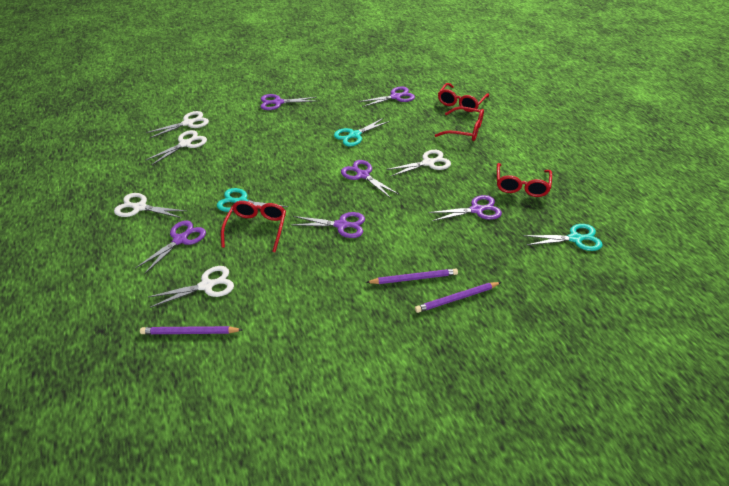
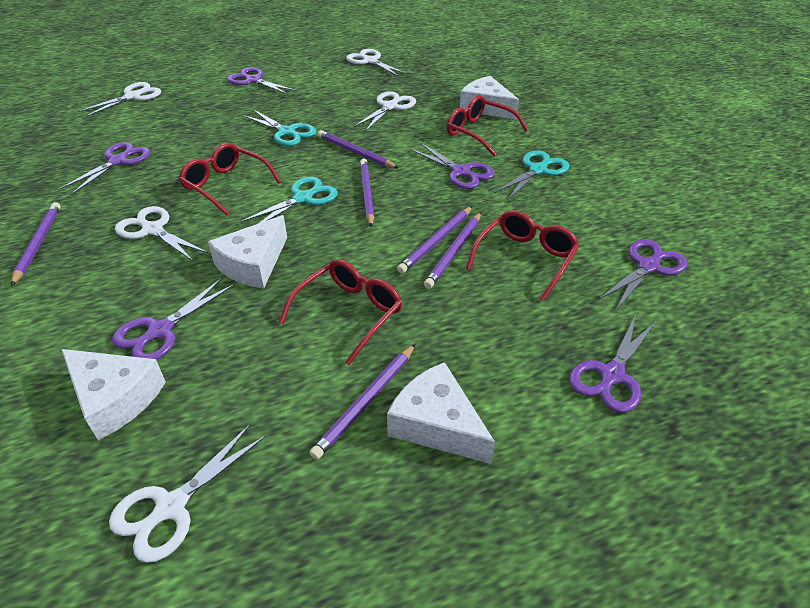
purple pencil: 3 -> 6
white cheese: 0 -> 4

